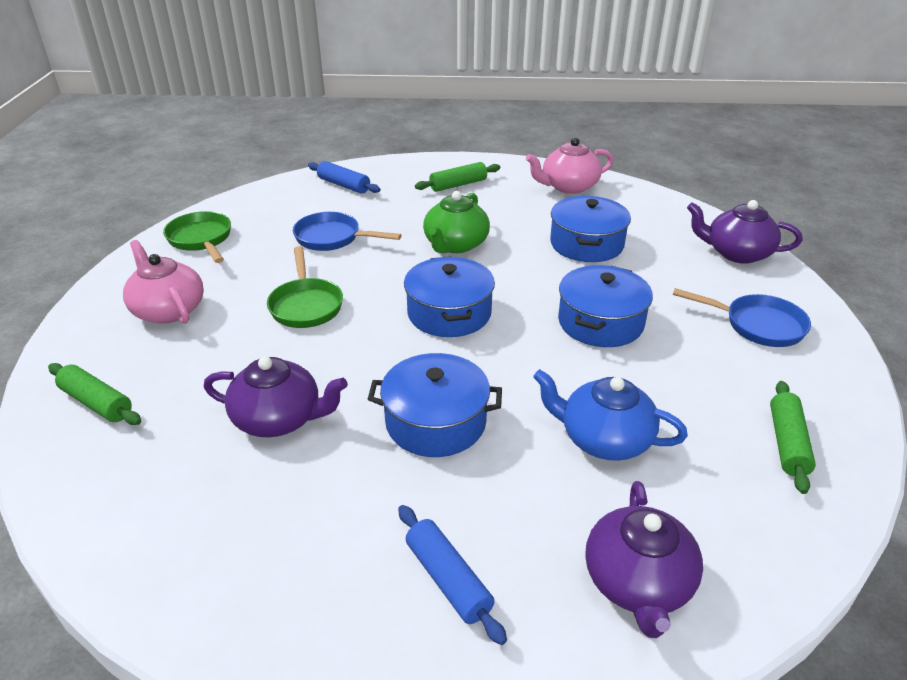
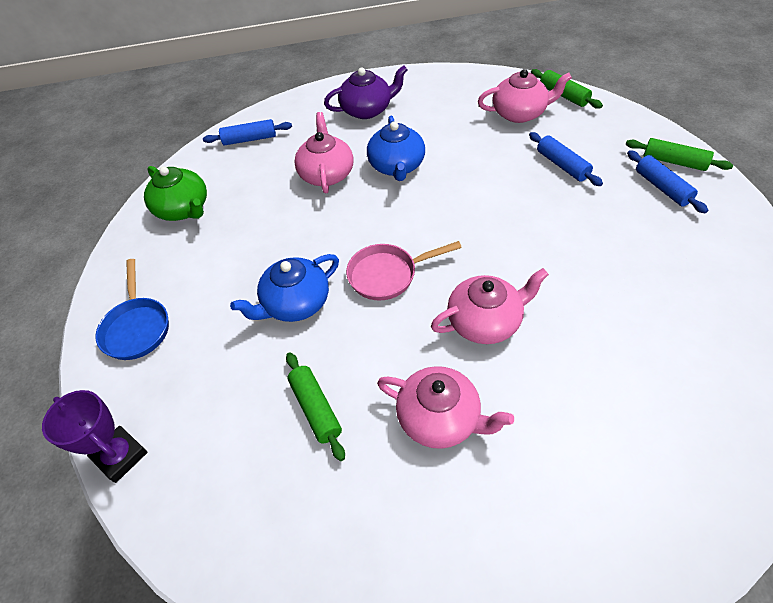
blue pan: 2 -> 1
blue pot: 4 -> 0
blue rolling pin: 2 -> 3
blue teapot: 1 -> 2
green pan: 2 -> 0
pink pan: 0 -> 1
pink teapot: 2 -> 4
purple teapot: 3 -> 1
purple trophy: 0 -> 1

